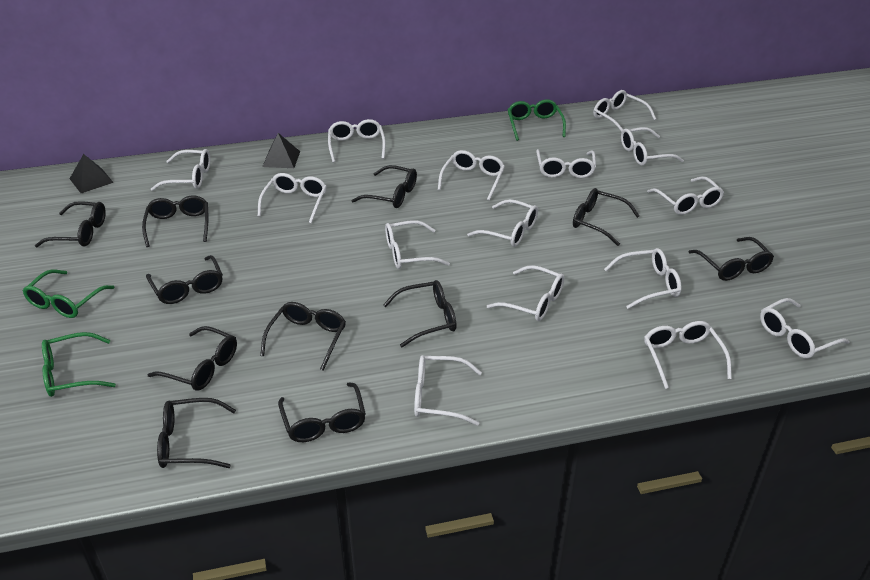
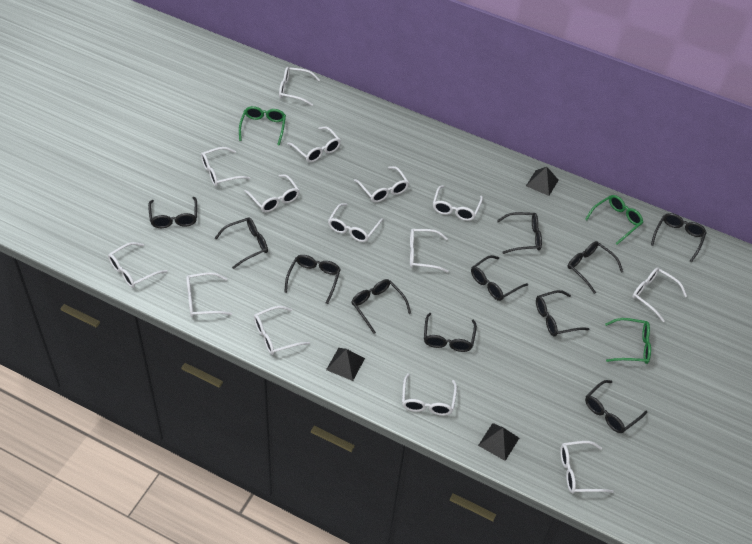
black pyramid: 2 -> 3
white glasses: 15 -> 14

